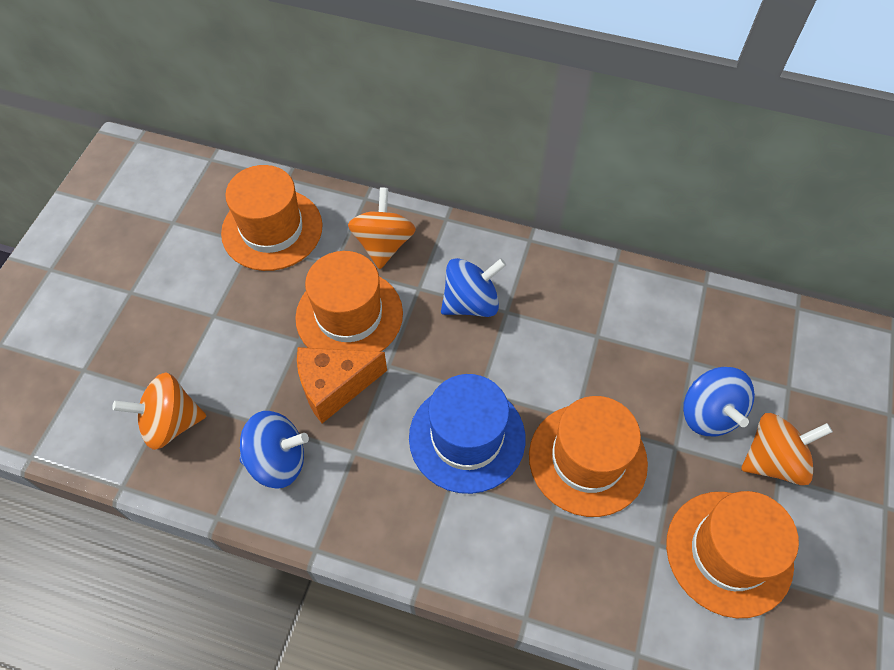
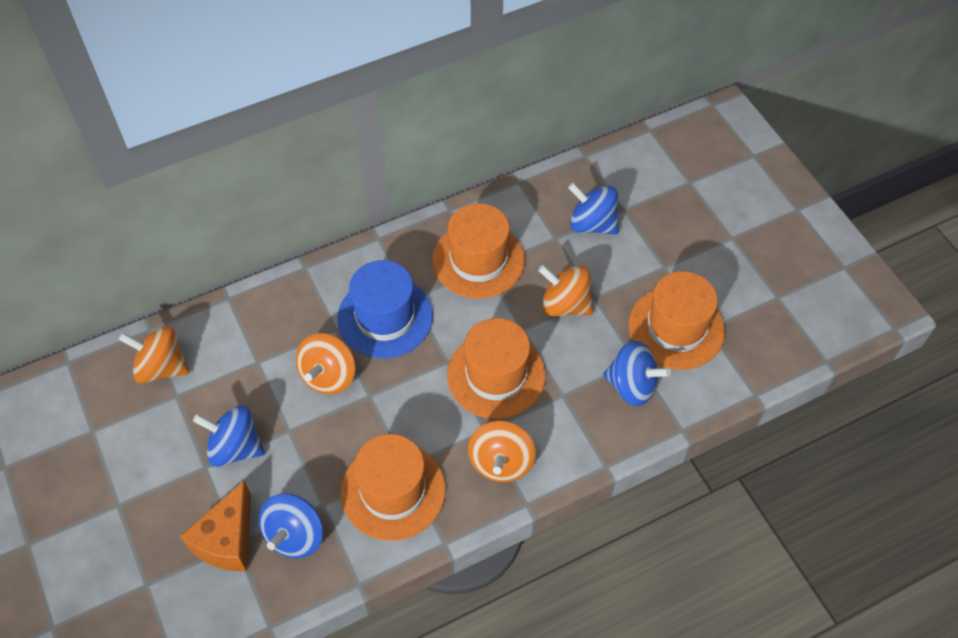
blue spinning top: 3 -> 4
orange spinning top: 3 -> 4

